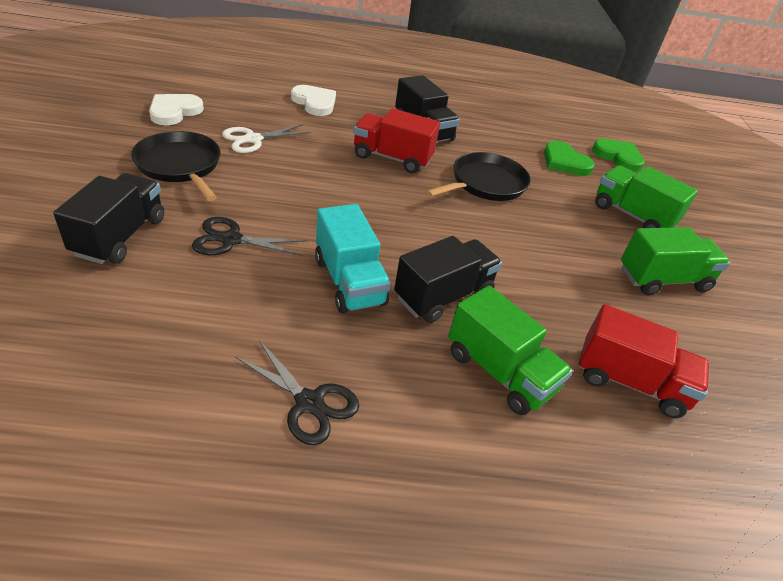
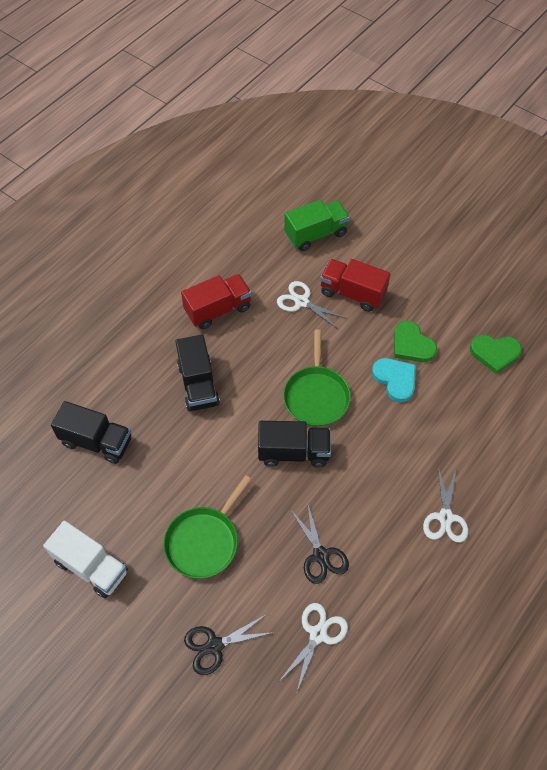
black pan: 2 -> 0
green pan: 0 -> 2
green truck: 3 -> 1
turquoise heart: 0 -> 1
turquoise truck: 1 -> 0
white heart: 2 -> 0
white scissors: 1 -> 3
white truck: 0 -> 1

